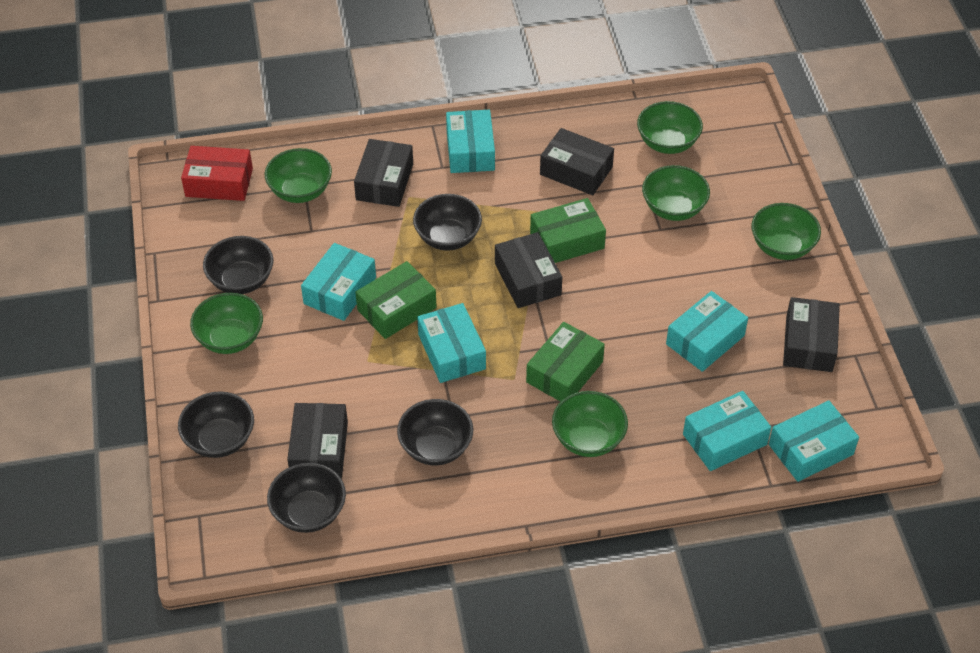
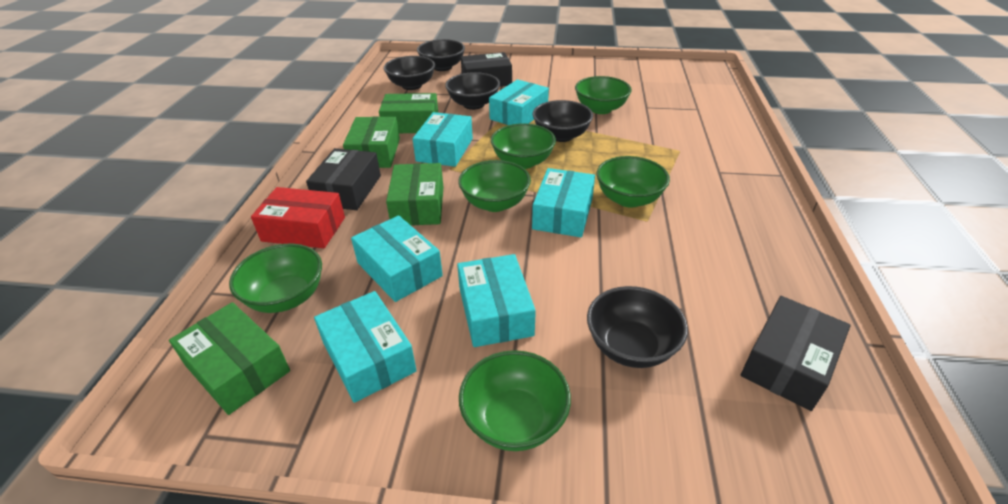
black box: 5 -> 3
green box: 3 -> 4

